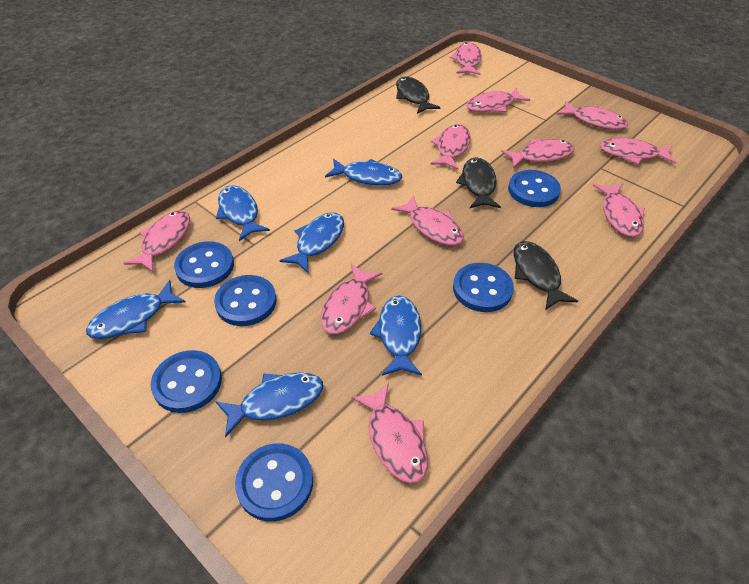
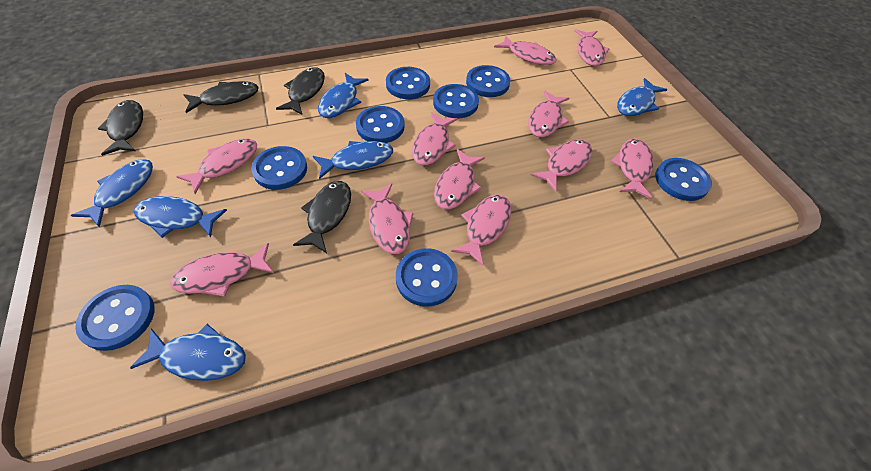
black fish: 3 -> 4
blue button: 6 -> 8

